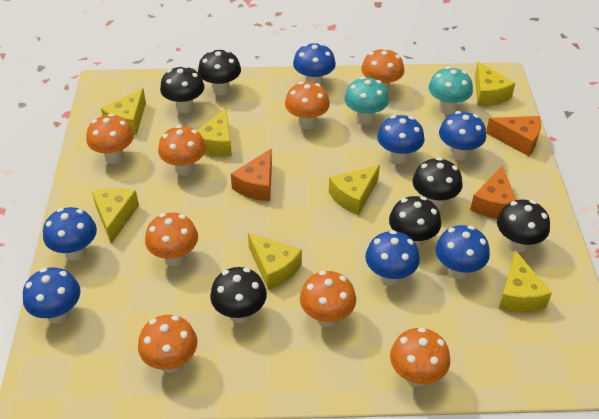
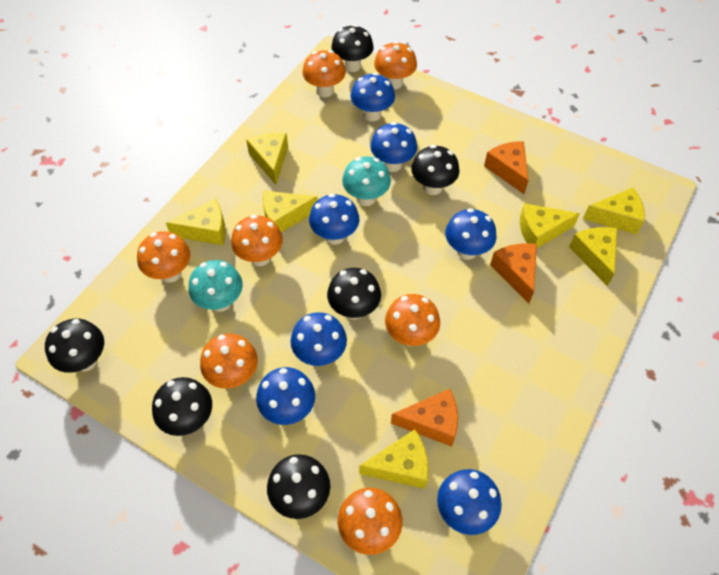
orange mushroom: 8 -> 7

